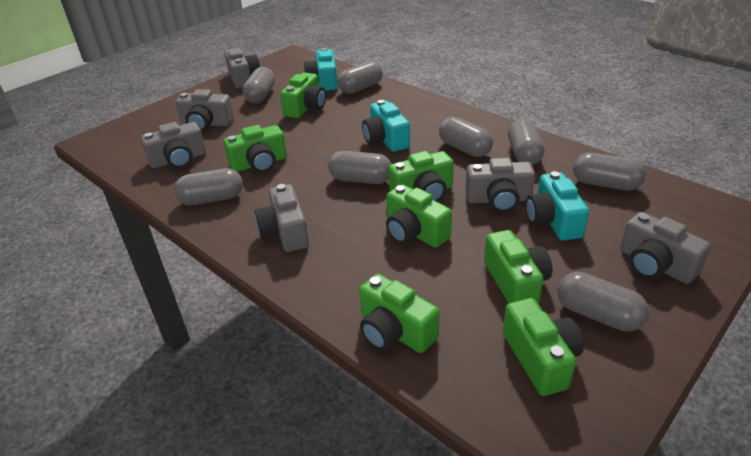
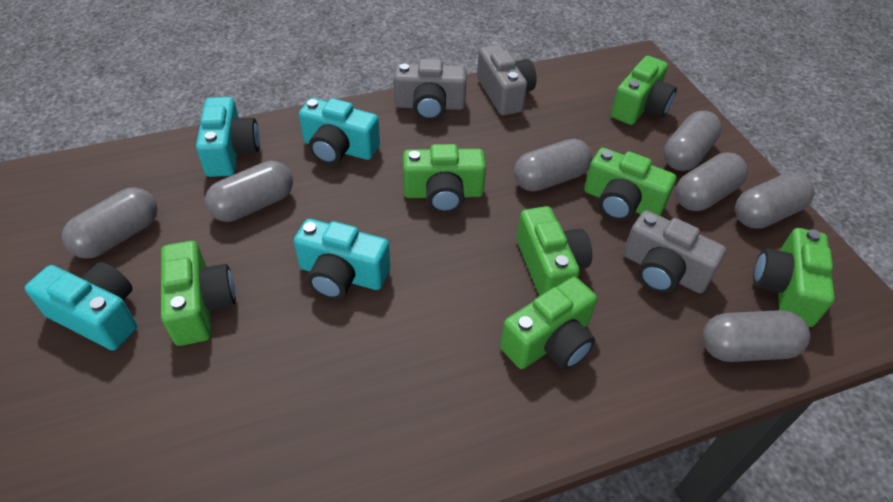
grey camera: 6 -> 3
grey capsule: 8 -> 7
turquoise camera: 3 -> 4

